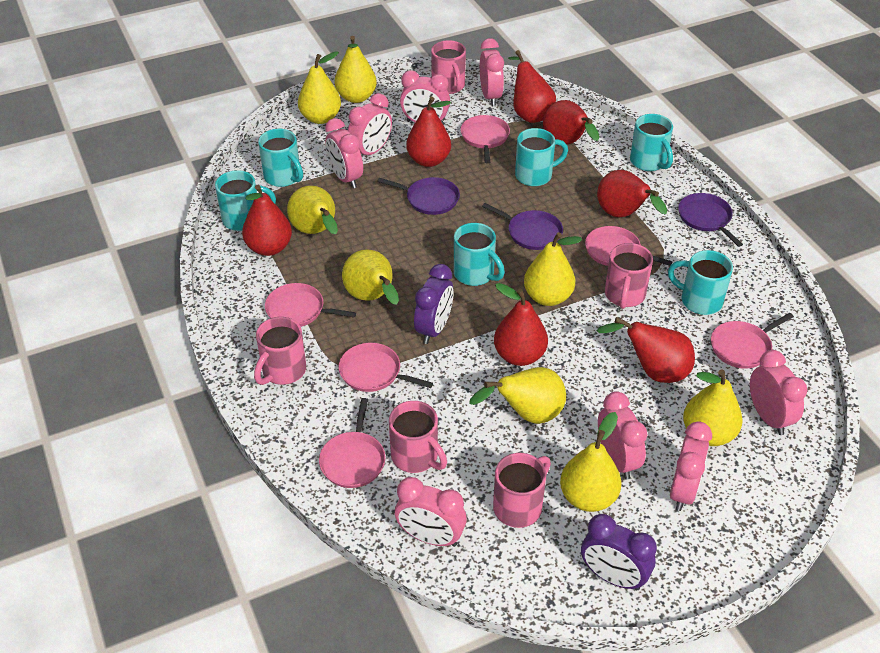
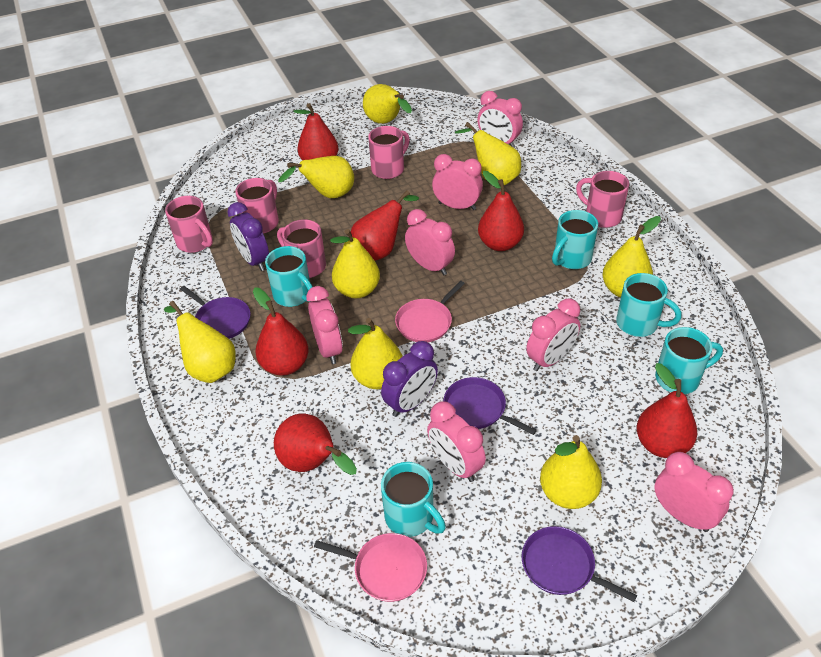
pink clock: 8 -> 7
pink pan: 6 -> 2
red pear: 7 -> 6
turquoise mug: 6 -> 5

